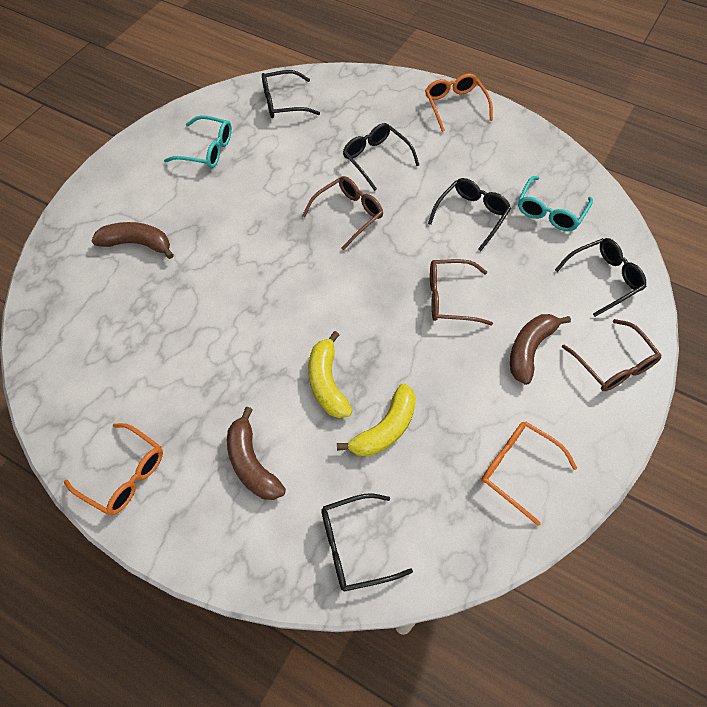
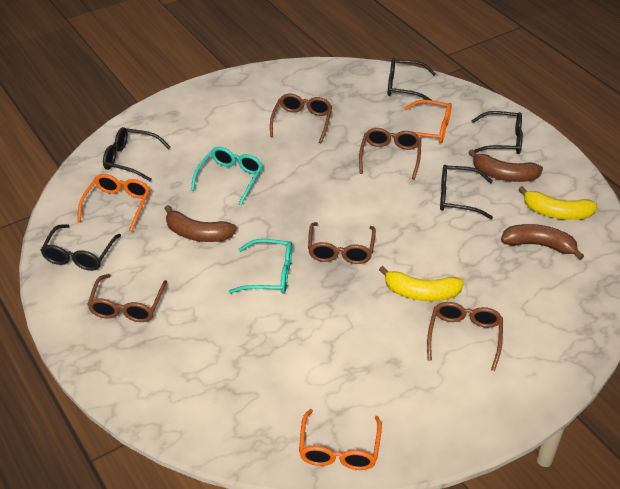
brown glasses: 3 -> 5

